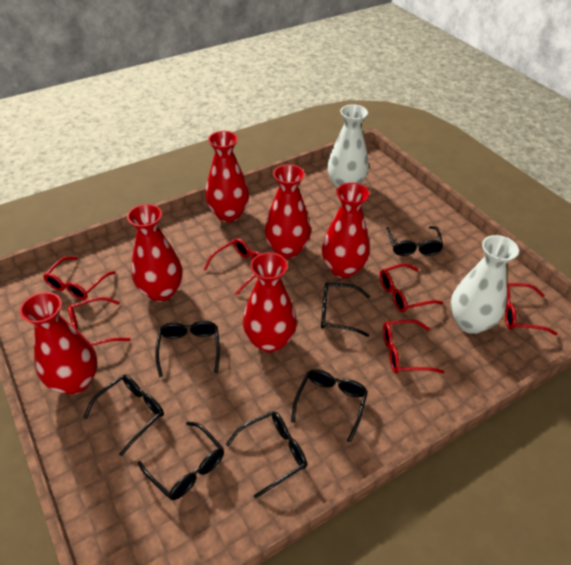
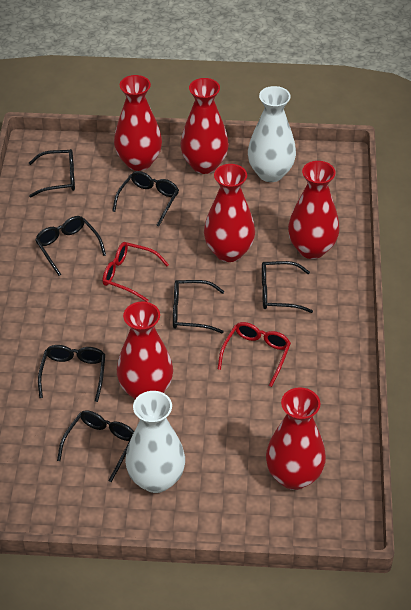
red glasses: 6 -> 2

